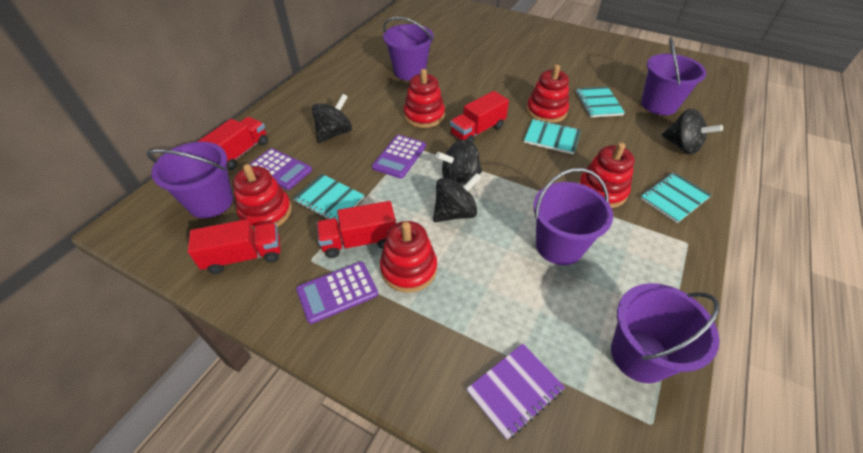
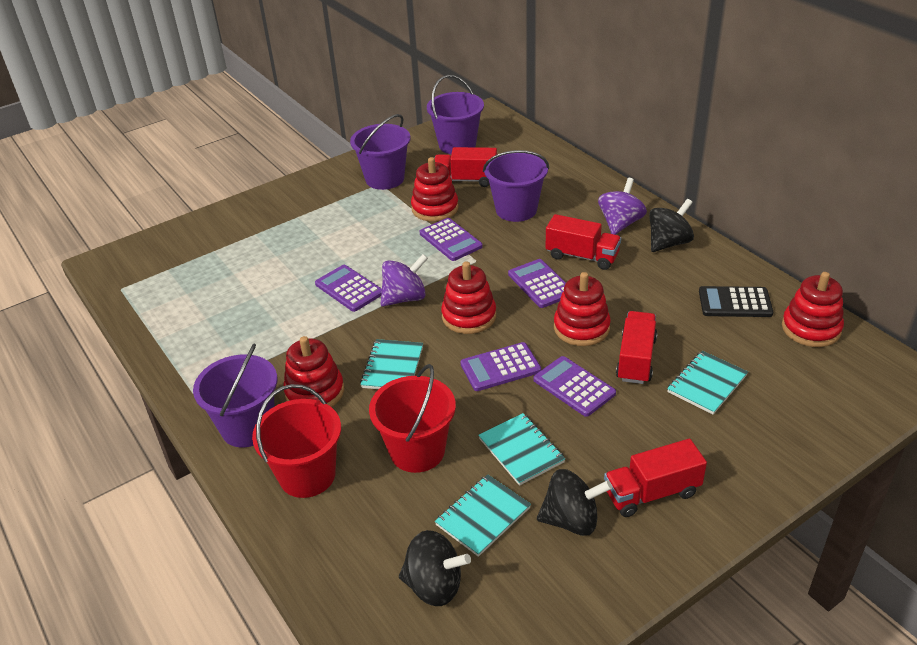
black calculator: 0 -> 1
black spinning top: 4 -> 3
purple bucket: 5 -> 4
purple calculator: 3 -> 5
purple notebook: 1 -> 0
purple spinning top: 0 -> 2
red bucket: 0 -> 2

